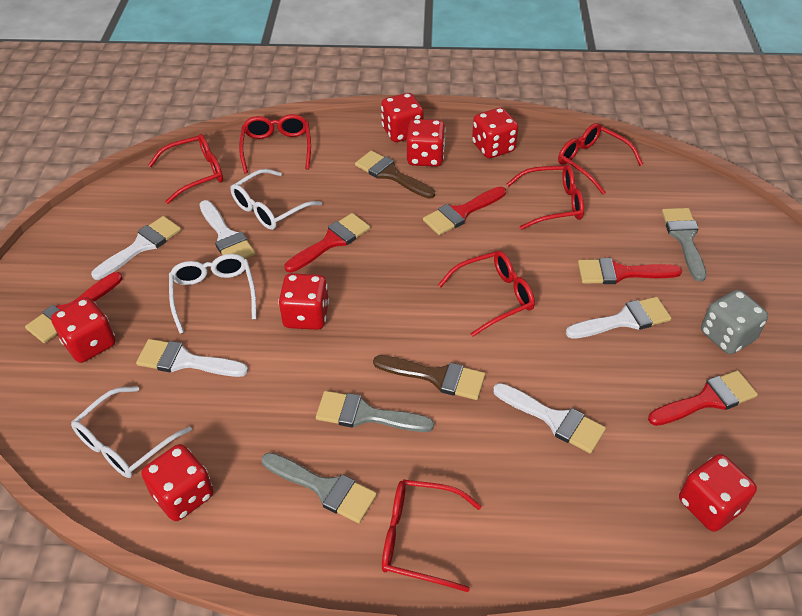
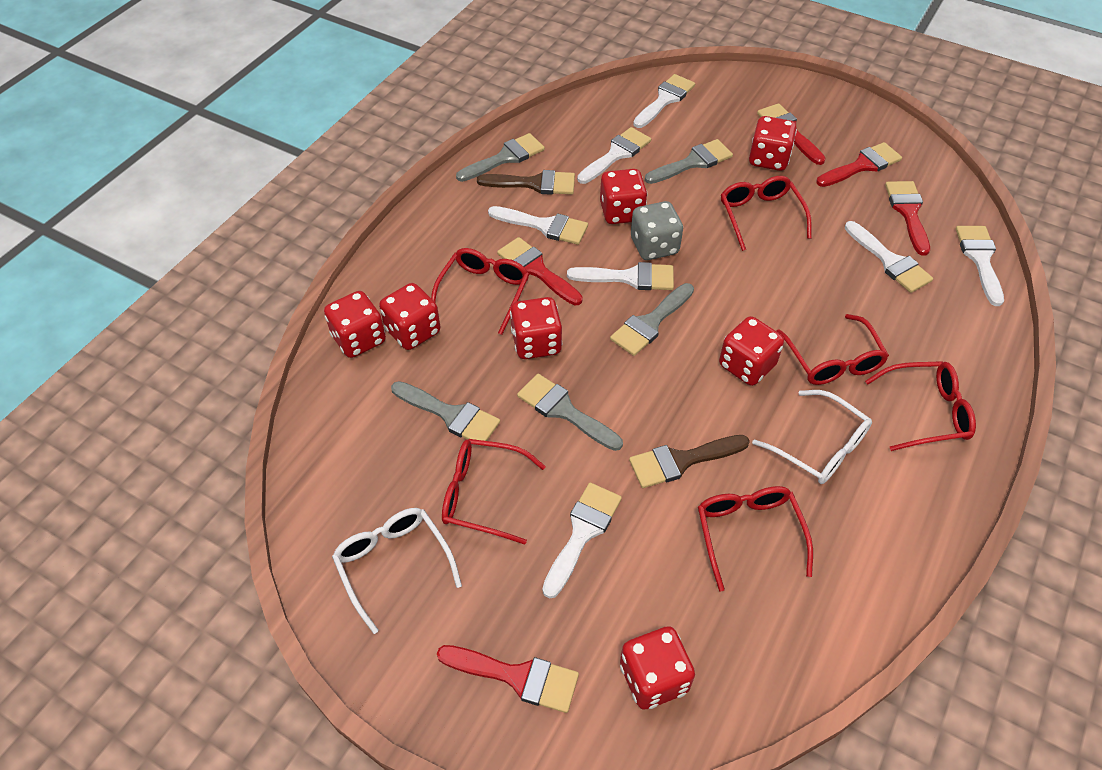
grey brush: 3 -> 5
white brush: 5 -> 7
white glasses: 3 -> 2

